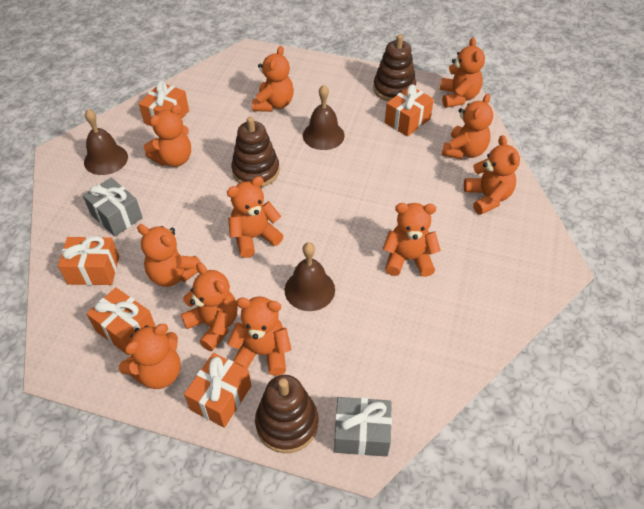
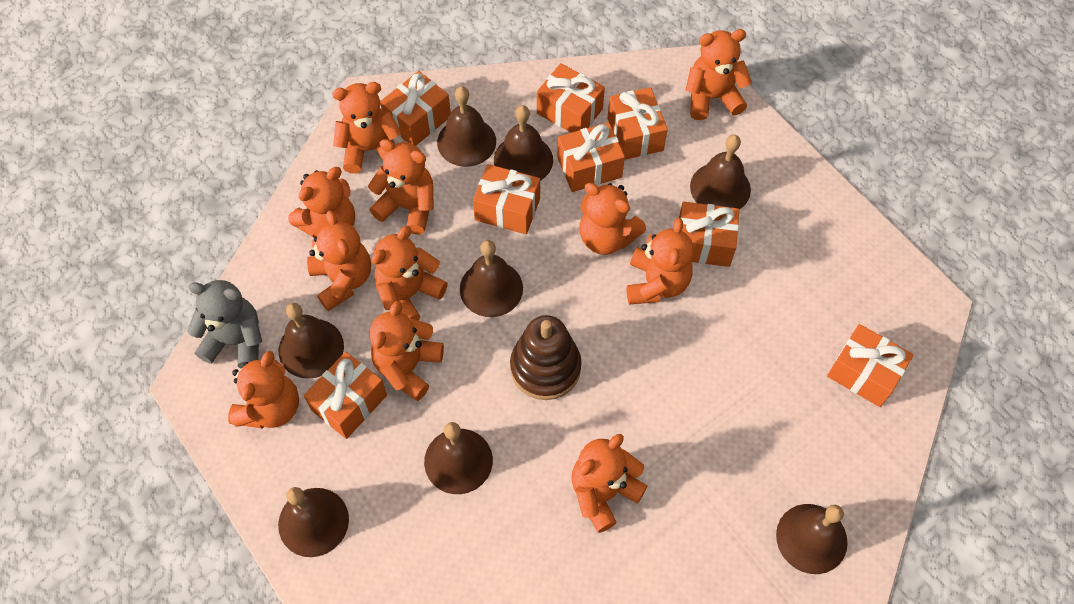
brown bell: 3 -> 8
brown stacking toy: 3 -> 1
grey gift: 2 -> 0
grey teddy bear: 0 -> 1
orange gift: 5 -> 8

